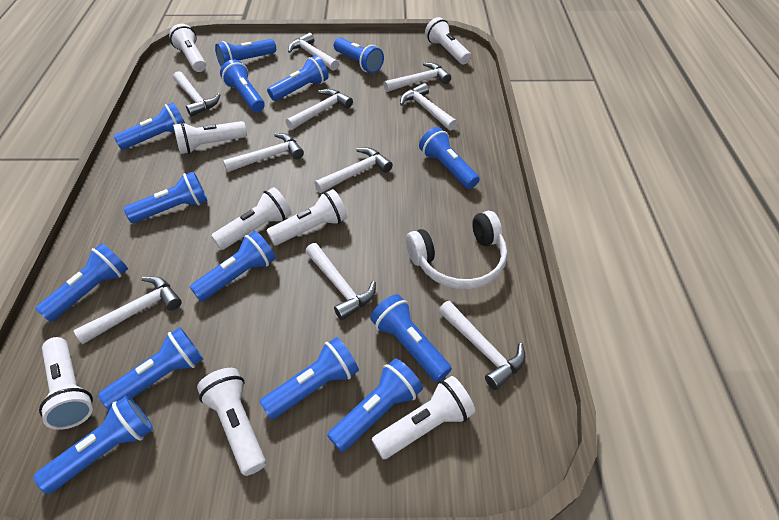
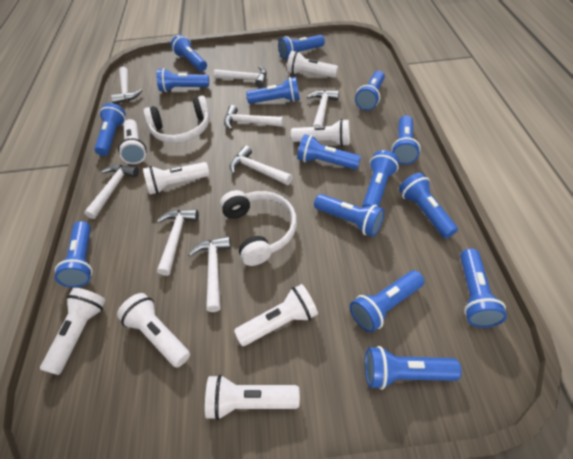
blue flashlight: 14 -> 15
white hammer: 10 -> 8
white headphones: 1 -> 2

